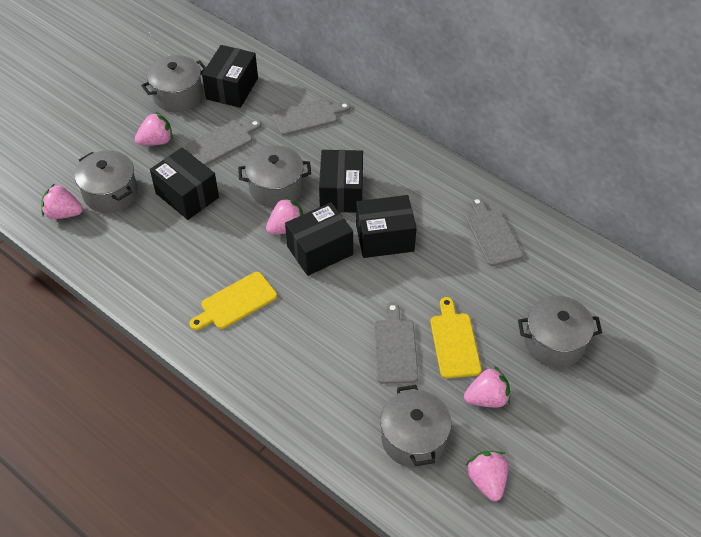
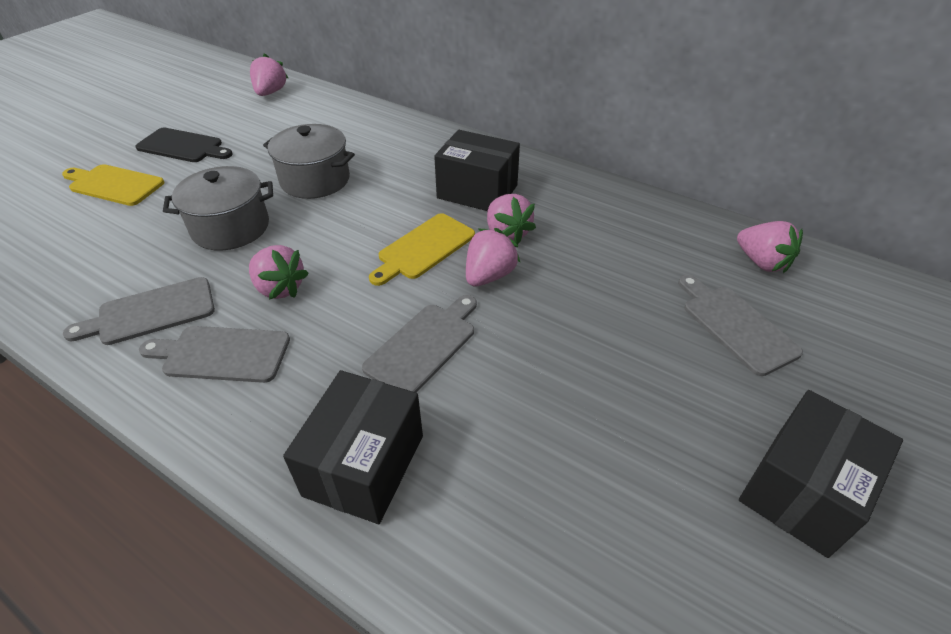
black box: 5 -> 3
black cutting board: 0 -> 1
grey pot: 5 -> 2

